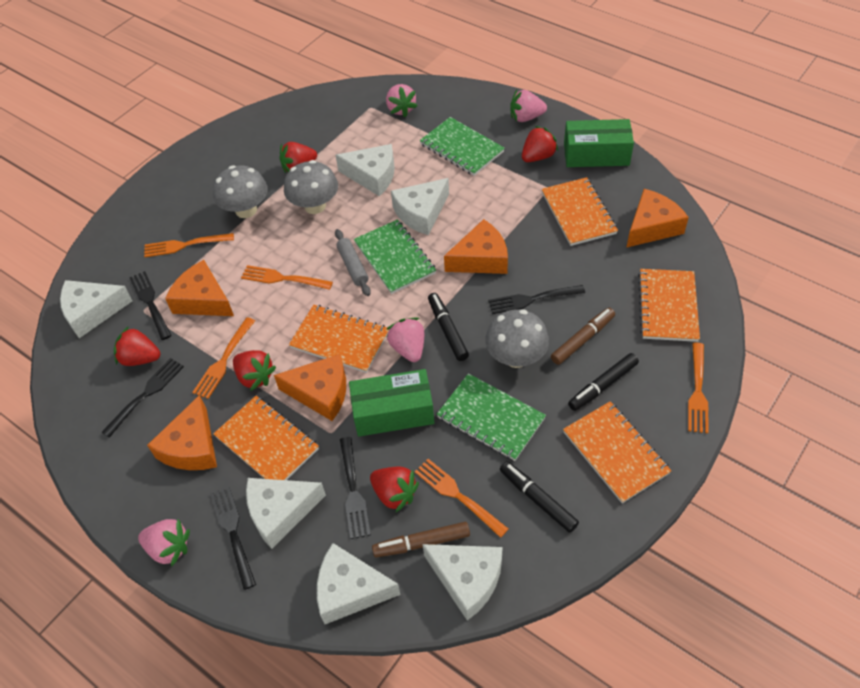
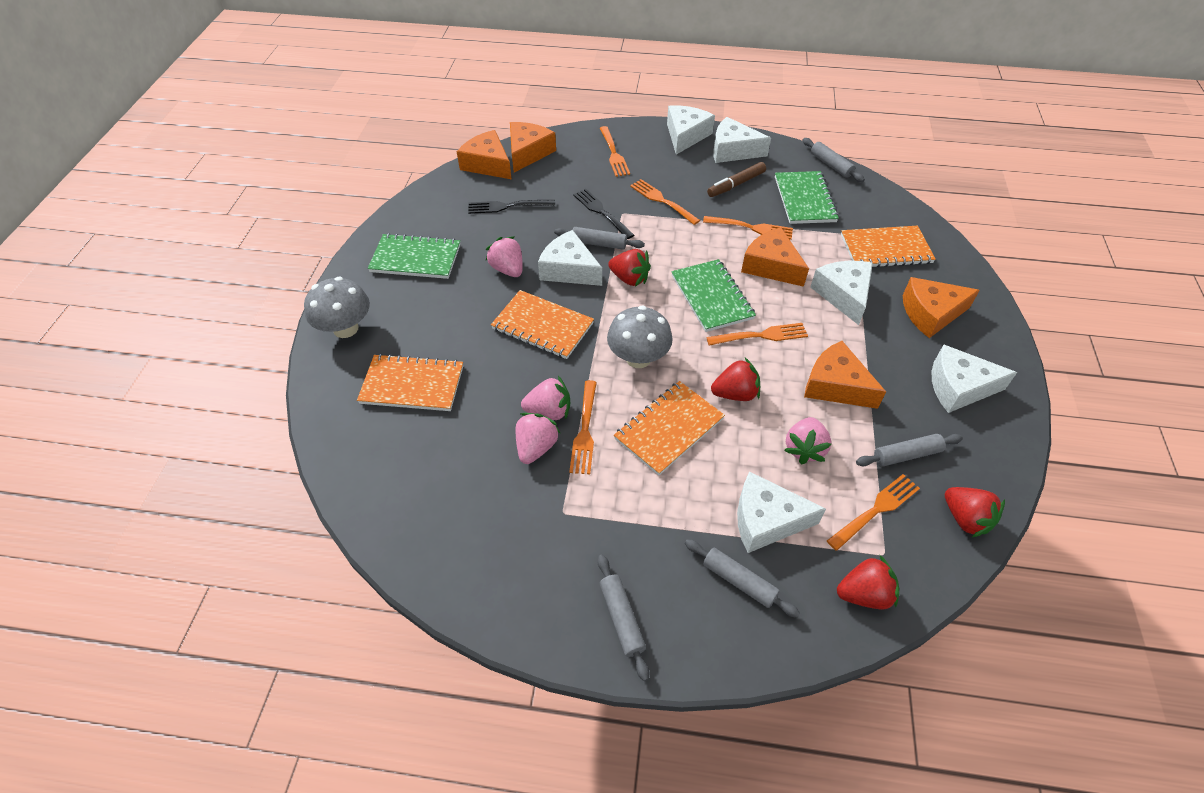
black fork: 5 -> 2
black marker: 3 -> 0
brown marker: 2 -> 1
green box: 2 -> 0
grey mushroom: 3 -> 2
grey rolling pin: 1 -> 5
orange fork: 5 -> 6
orange notebook: 5 -> 4
red strawberry: 5 -> 4

